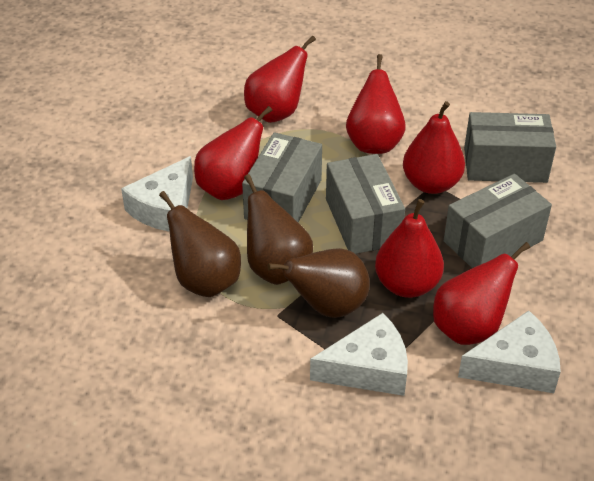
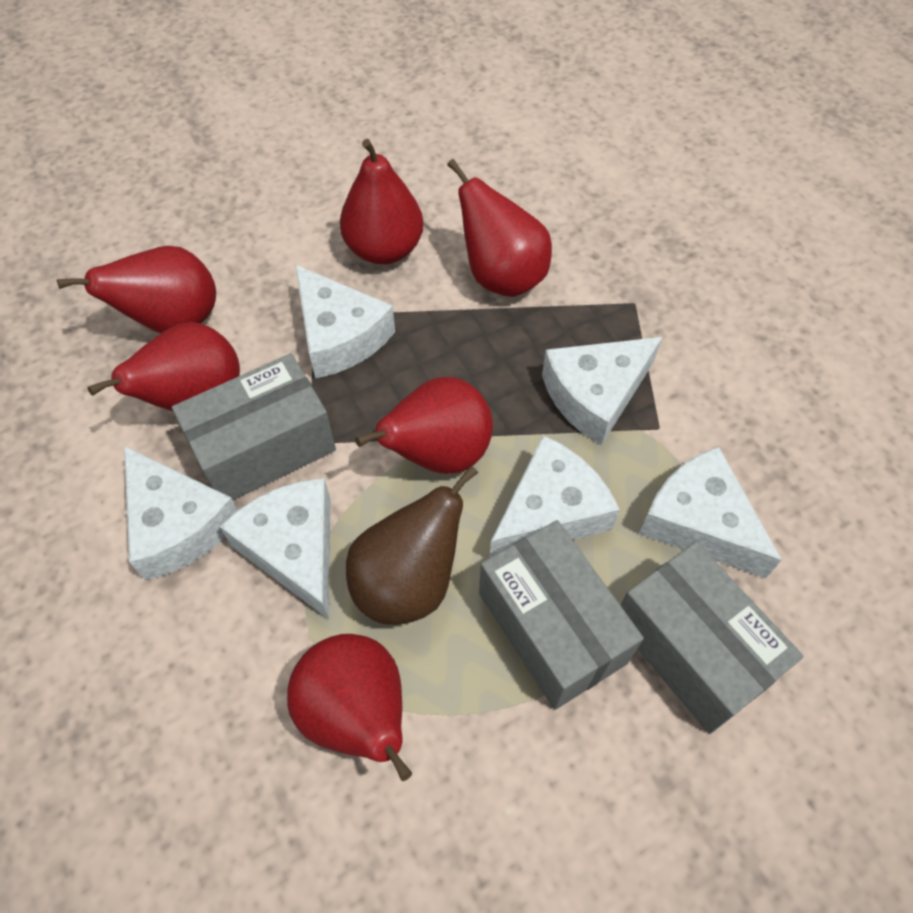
brown pear: 3 -> 1
grey box: 4 -> 3
white cheese: 3 -> 6

